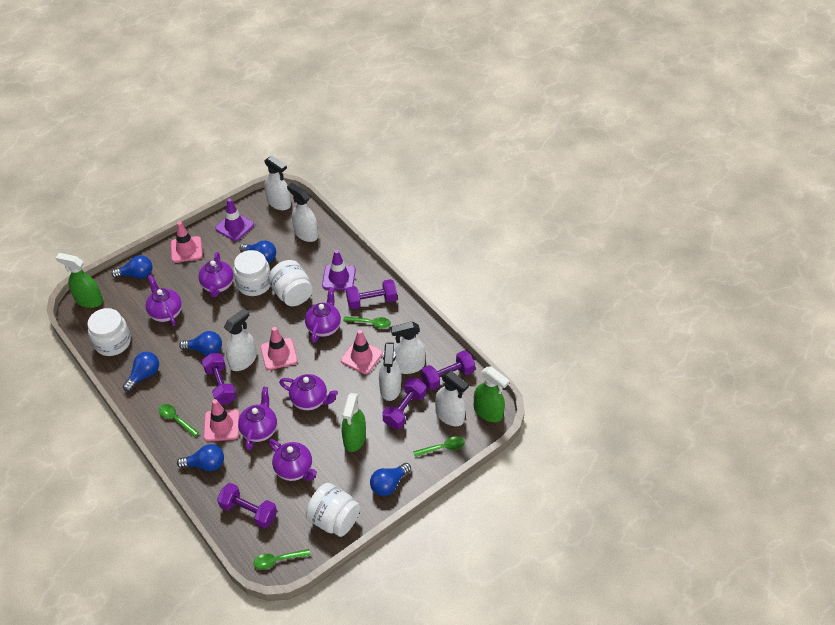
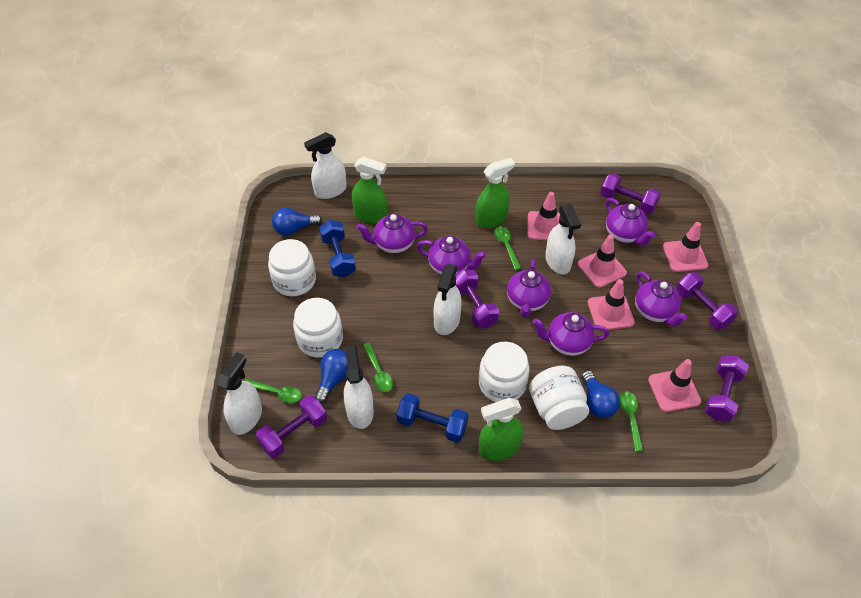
blue dumbbell: 0 -> 2
blue light bulb: 6 -> 3
pink traffic cone: 4 -> 5
purple traffic cone: 2 -> 0
white spray bottle: 6 -> 5

